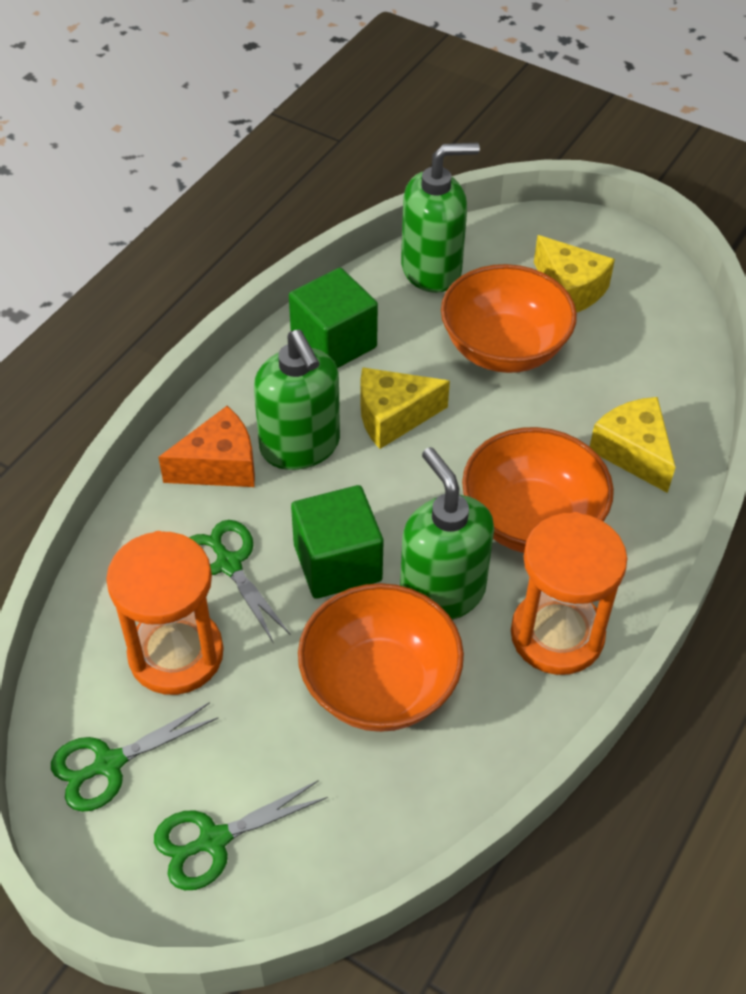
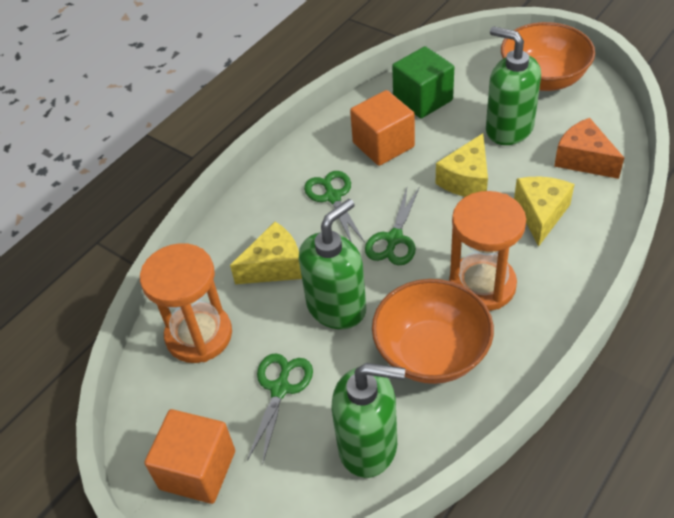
green cube: 2 -> 1
orange bowl: 3 -> 2
orange cube: 0 -> 2

